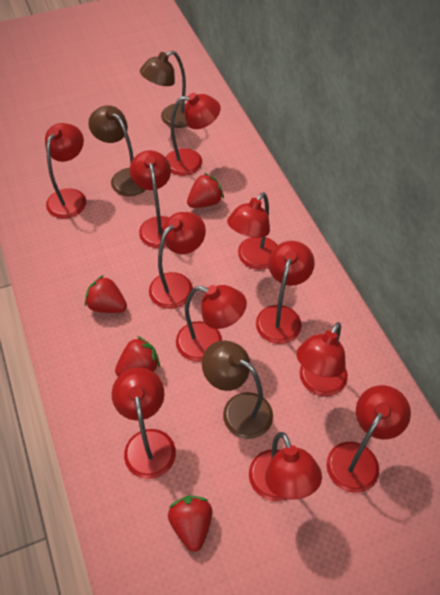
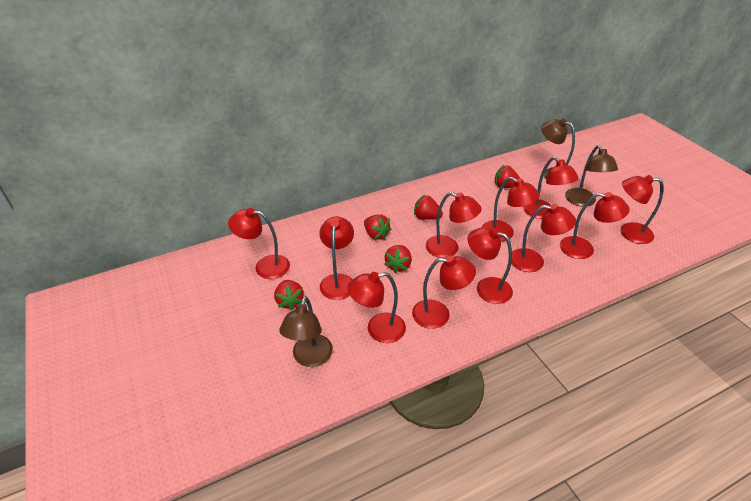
red strawberry: 4 -> 5

